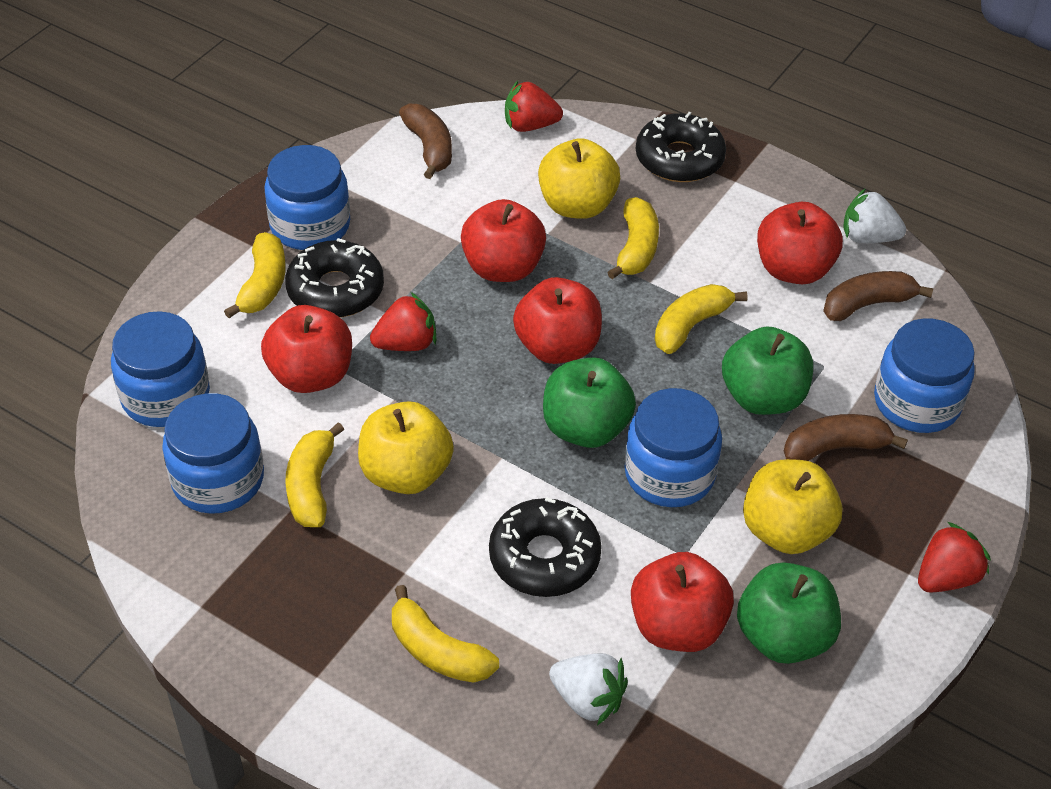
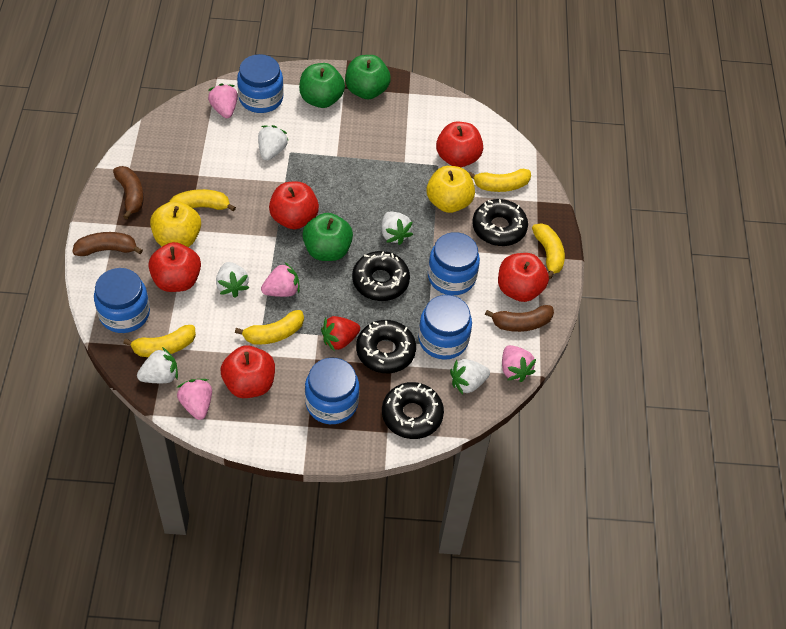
black donut: 3 -> 4
pink strawberry: 0 -> 4
red strawberry: 3 -> 1
white strawberry: 2 -> 5
yellow apple: 3 -> 2

